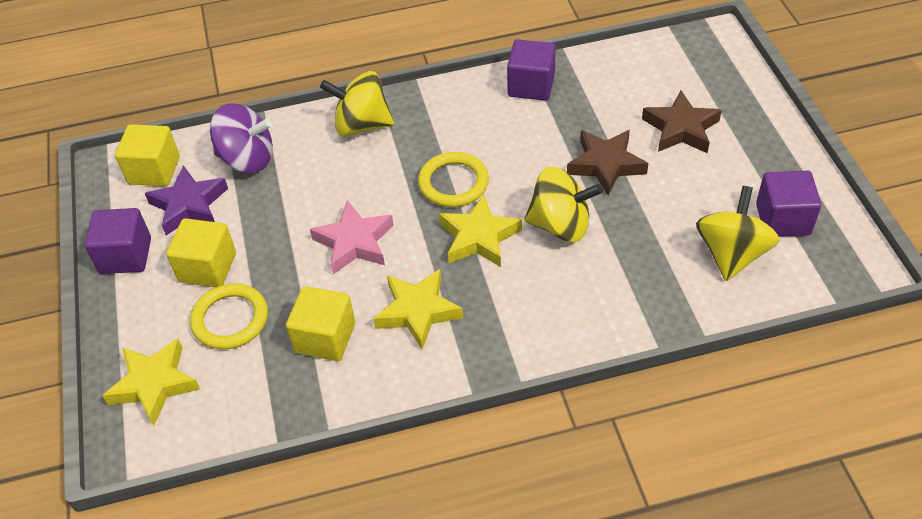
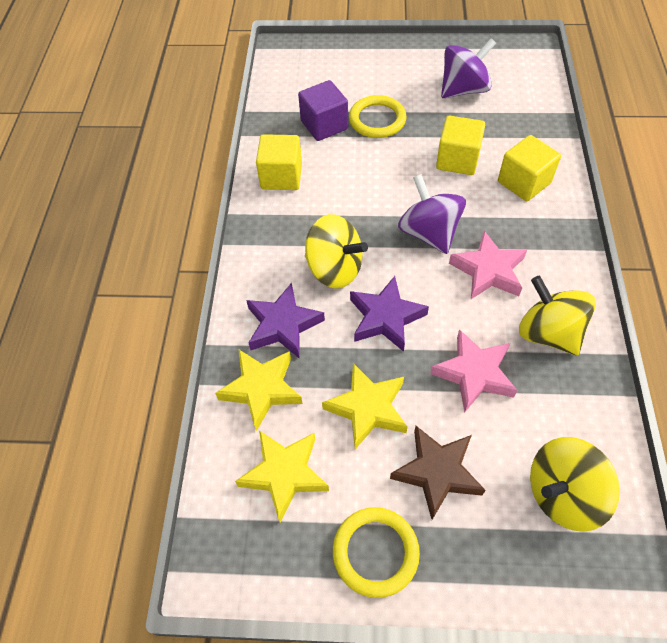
brown star: 2 -> 1
pink star: 1 -> 2
purple cube: 3 -> 1
purple spinning top: 1 -> 2
purple star: 1 -> 2

